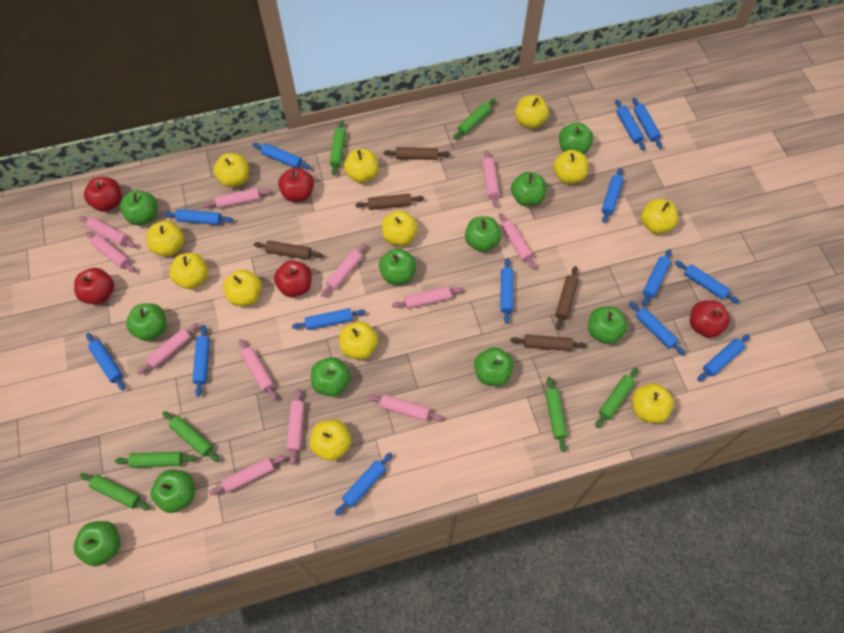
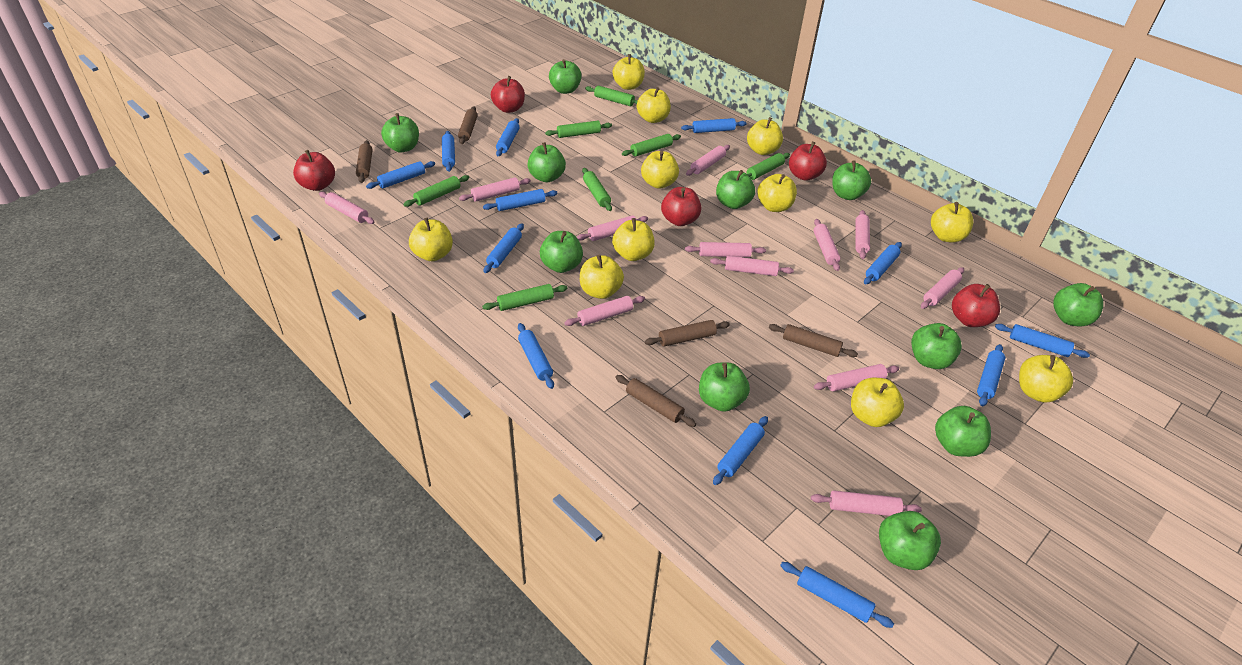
blue rolling pin: 14 -> 12
yellow apple: 12 -> 11

